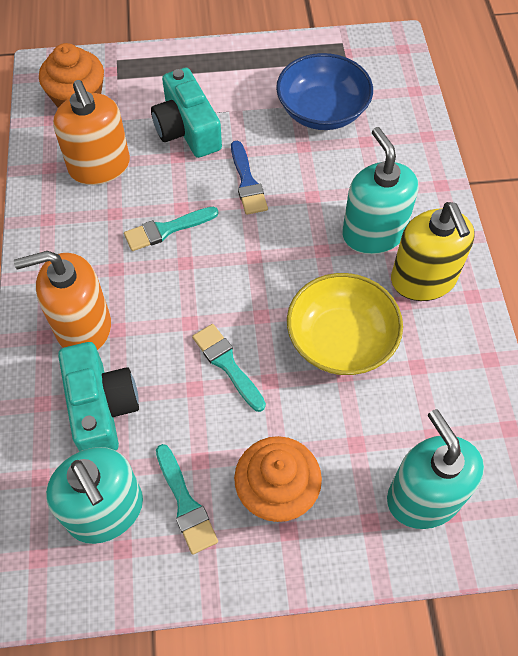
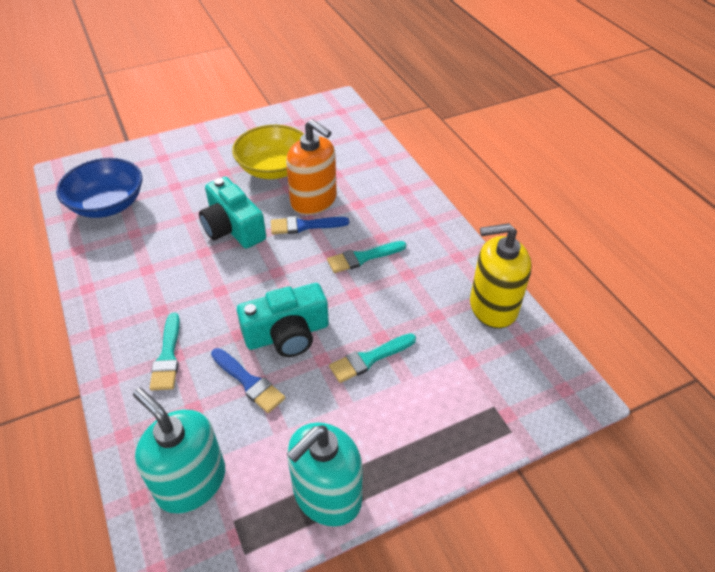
blue brush: 1 -> 2
orange cupcake: 2 -> 0
orange soap dispenser: 2 -> 1
turquoise soap dispenser: 3 -> 2

